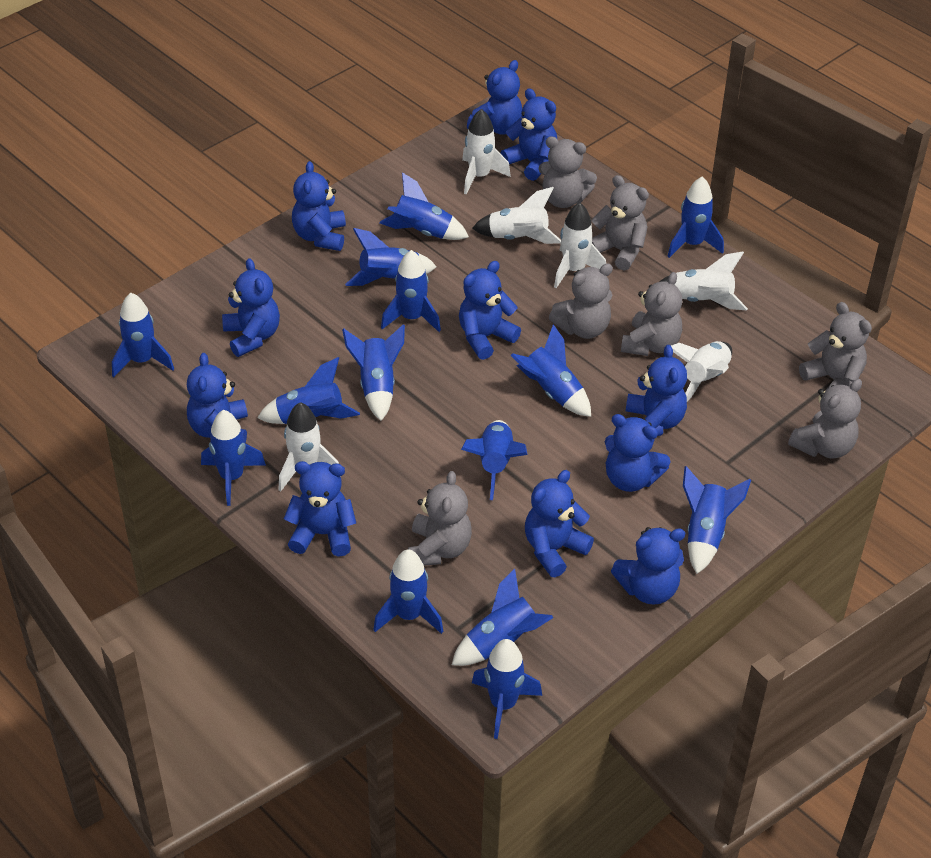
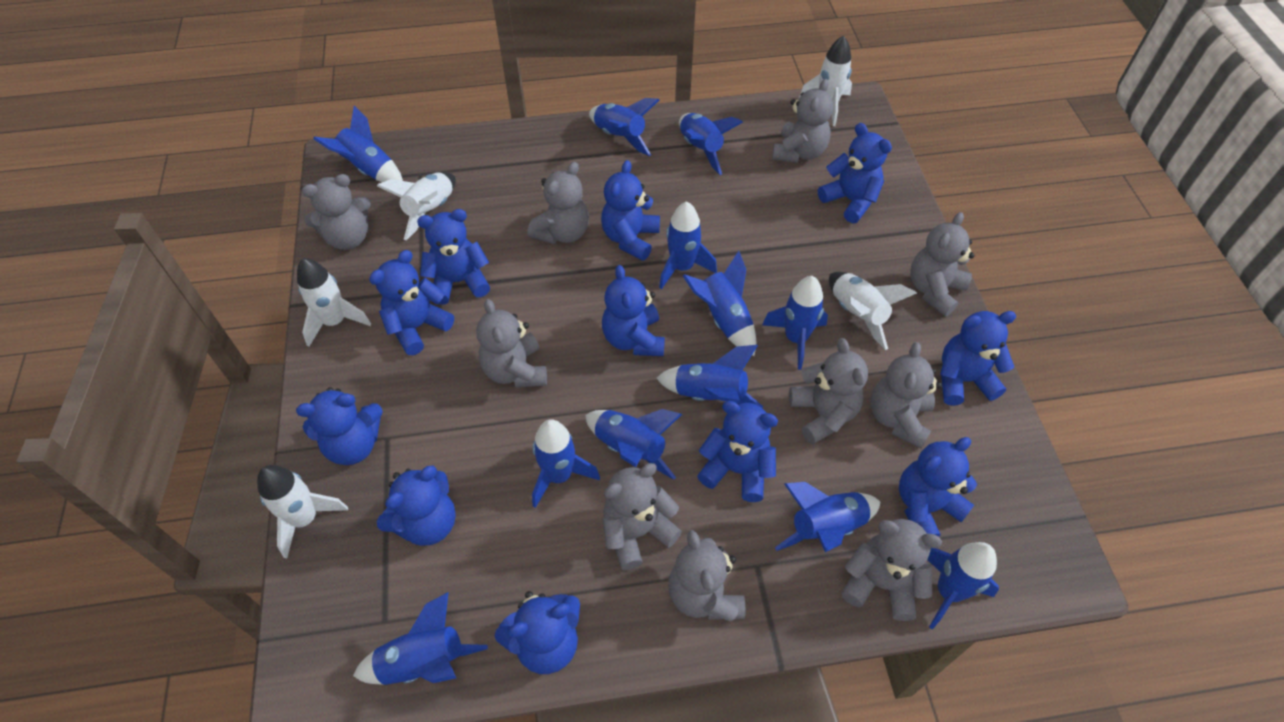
blue rocket: 14 -> 12
grey teddy bear: 7 -> 10
white rocket: 6 -> 5

